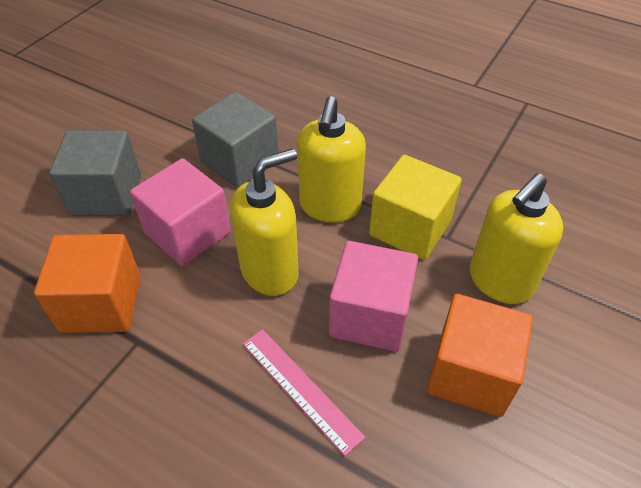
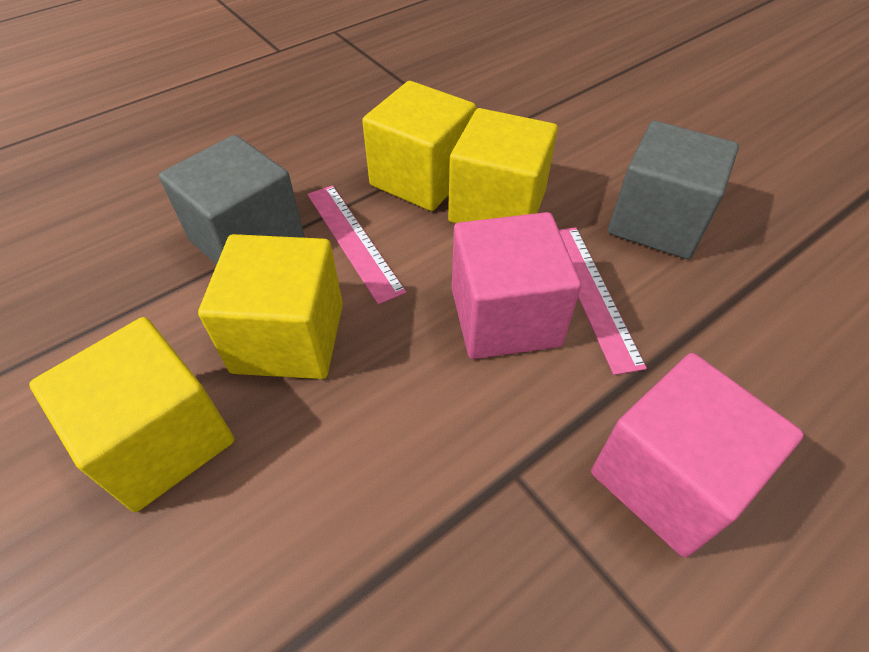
orange cube: 2 -> 0
pink ruler: 1 -> 2
yellow cube: 1 -> 4
yellow soap dispenser: 3 -> 0

